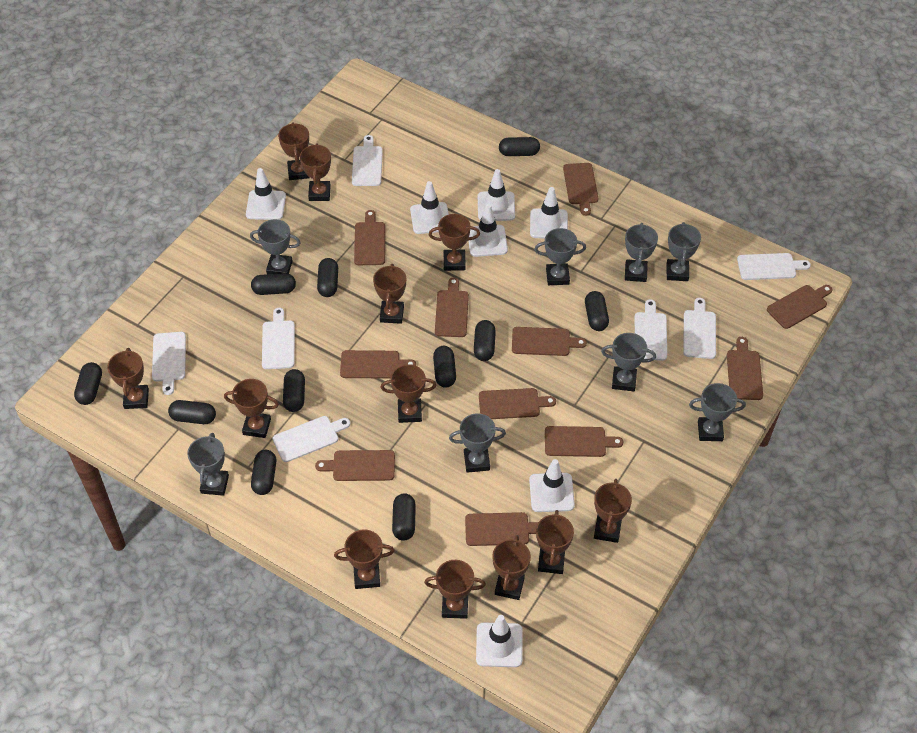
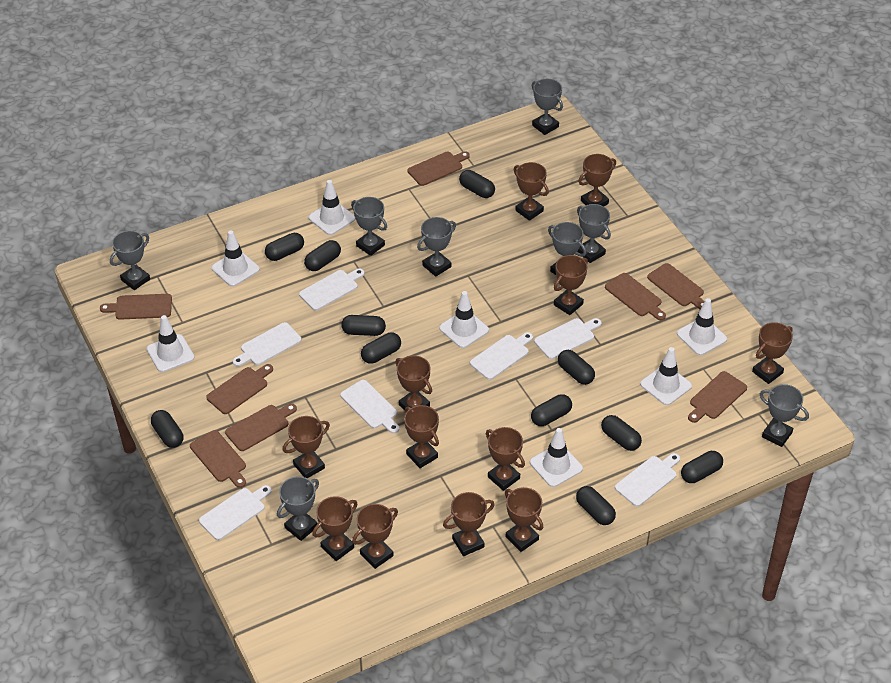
brown cutting board: 11 -> 8

